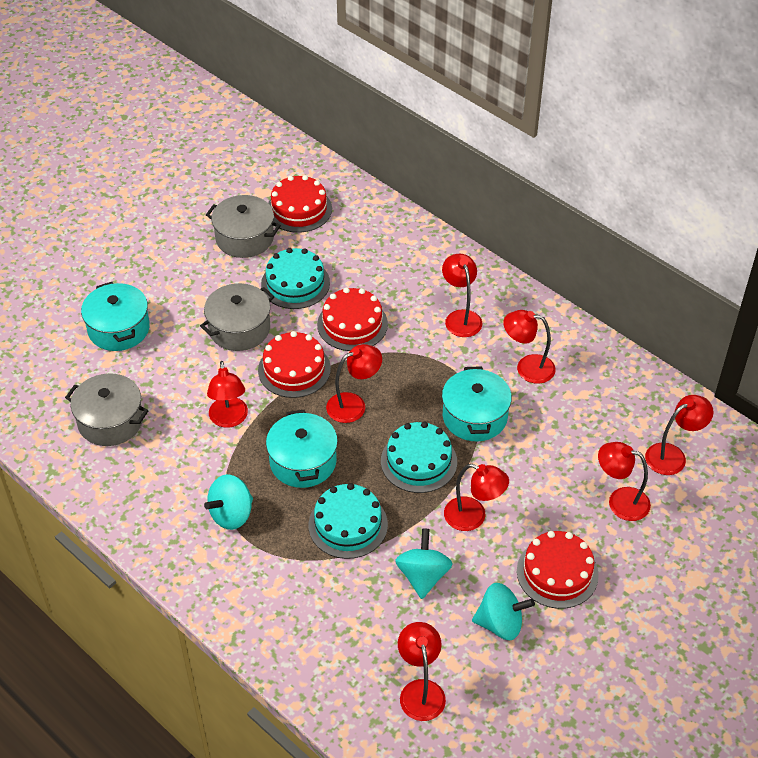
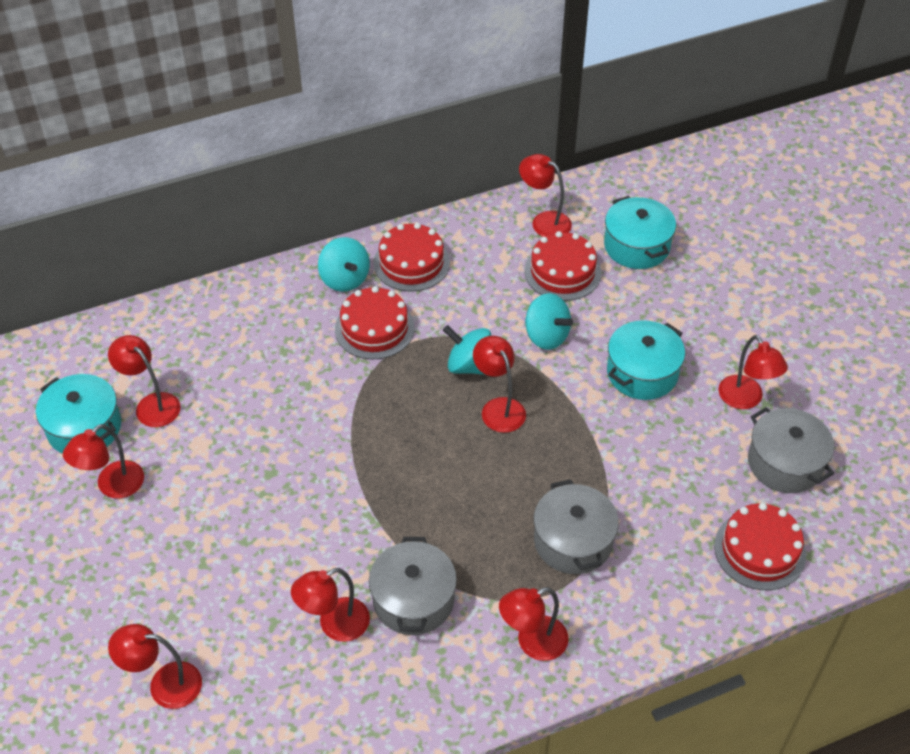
turquoise cake: 3 -> 0

